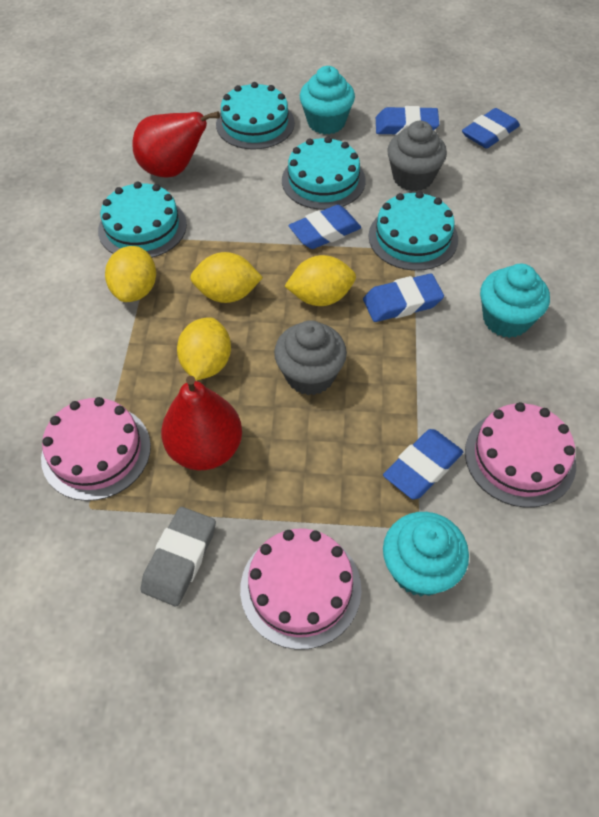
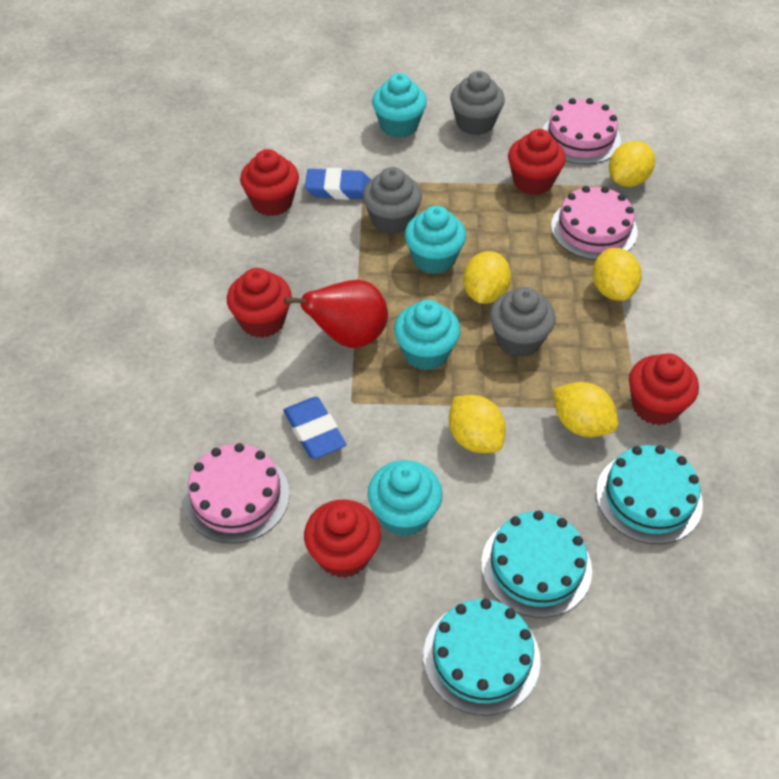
blue eraser: 5 -> 2
grey cupcake: 2 -> 3
grey eraser: 1 -> 0
red cupcake: 0 -> 5
red pear: 2 -> 1
turquoise cake: 4 -> 3
turquoise cupcake: 3 -> 4
yellow lemon: 4 -> 5

